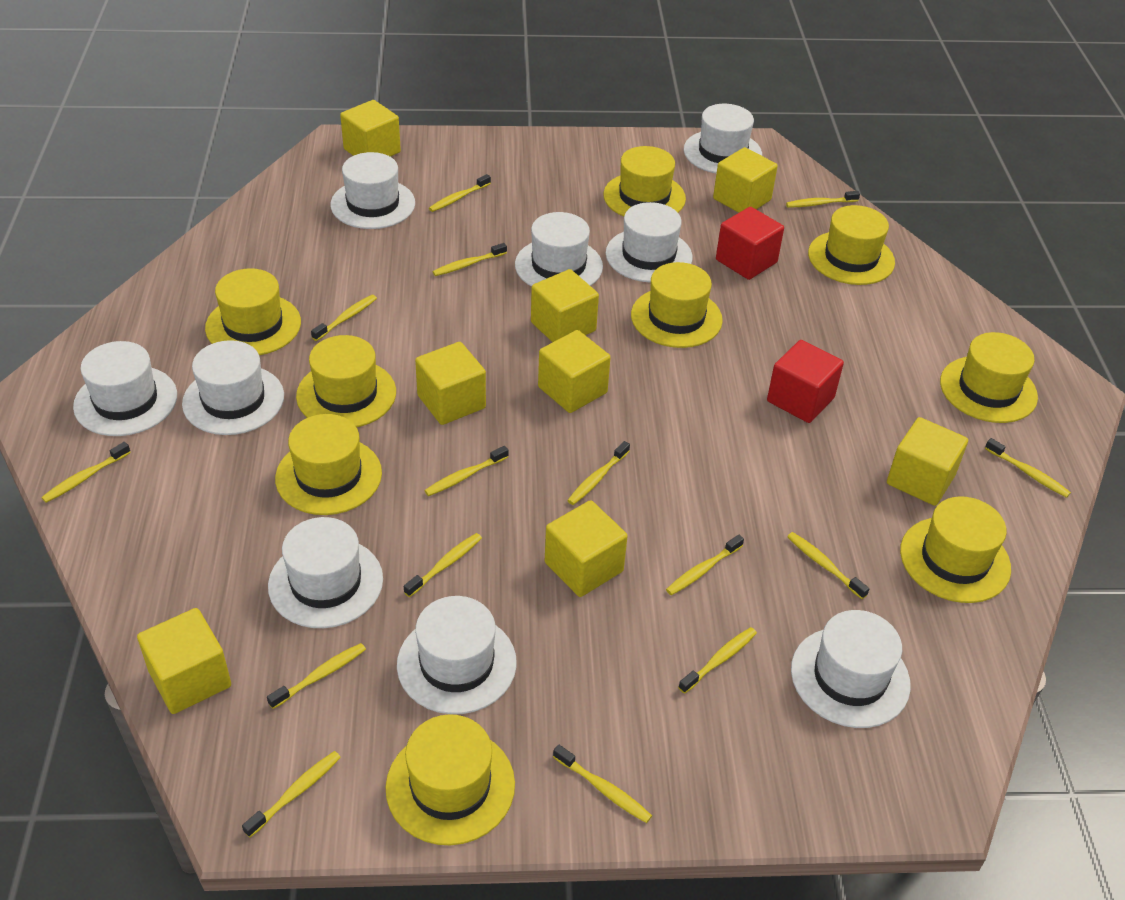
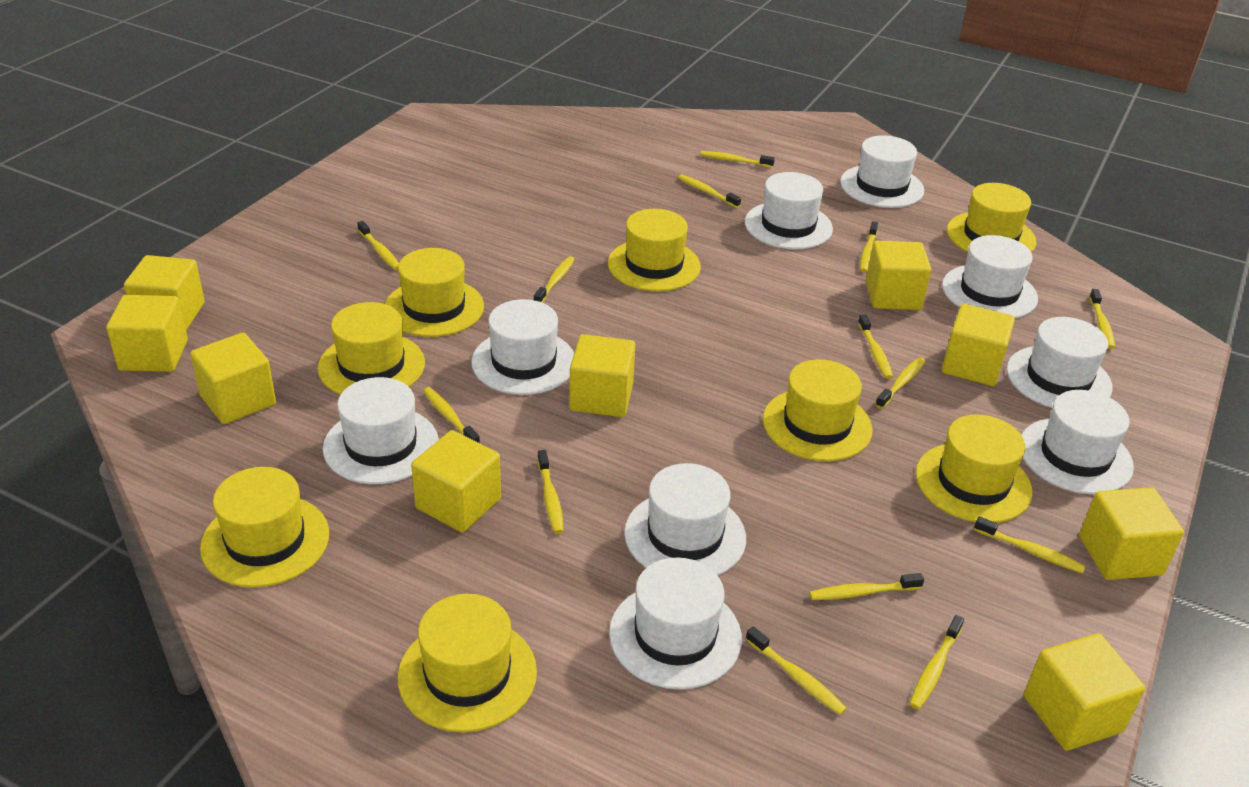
red cube: 2 -> 0
yellow cube: 8 -> 9
yellow hat: 9 -> 8
yellow toothbrush: 15 -> 14

